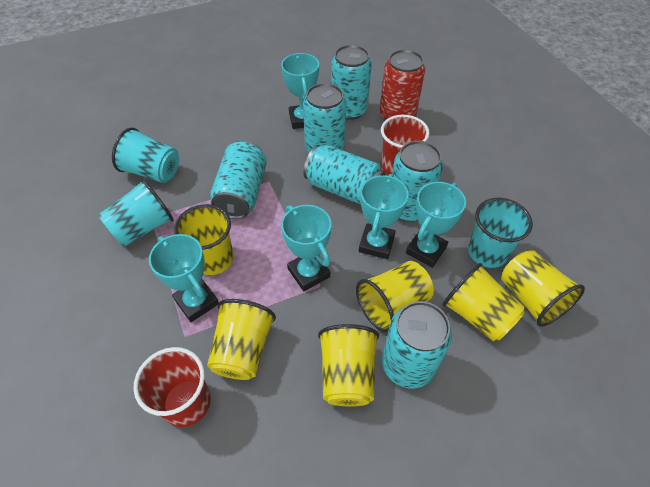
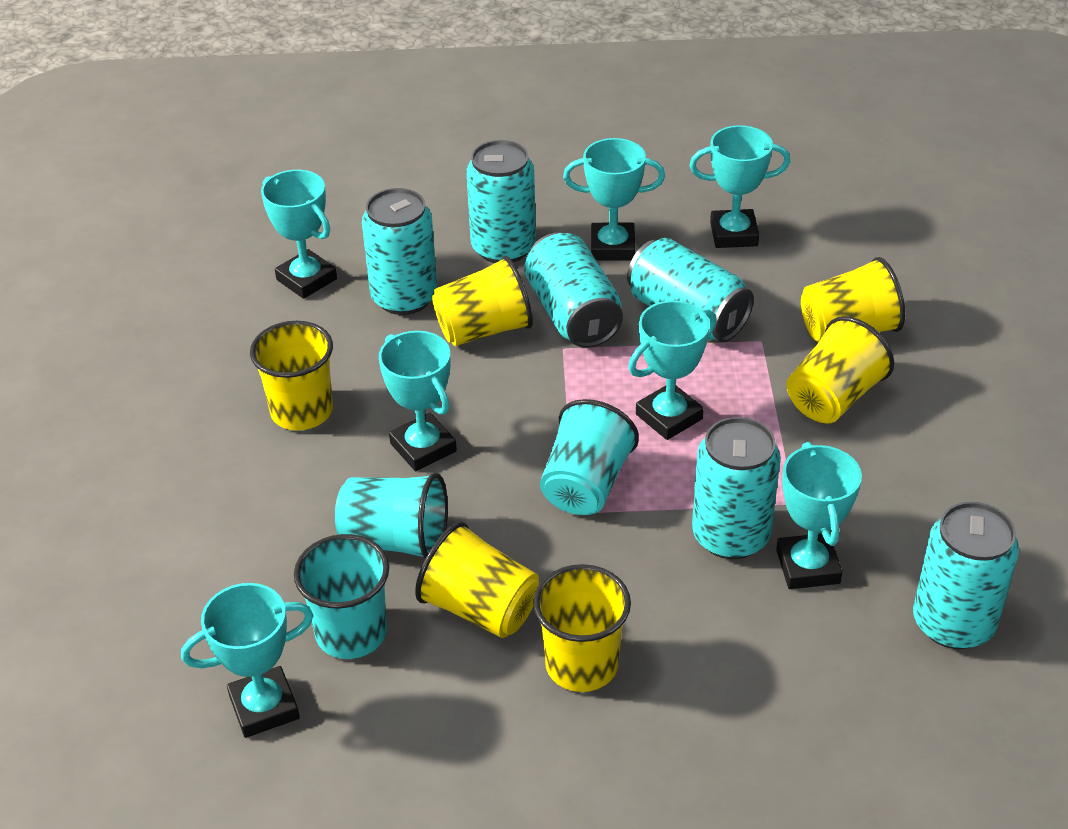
red can: 1 -> 0
red cup: 2 -> 0
turquoise trophy: 5 -> 7

